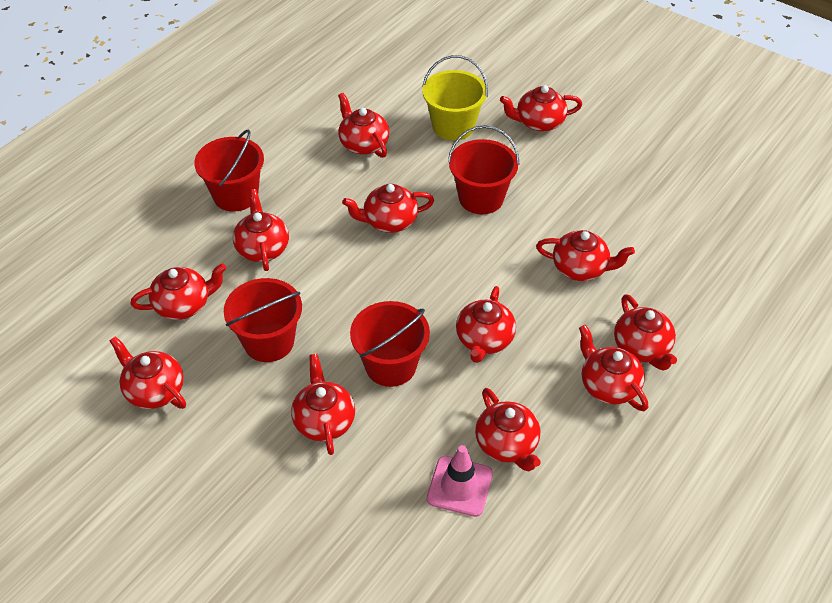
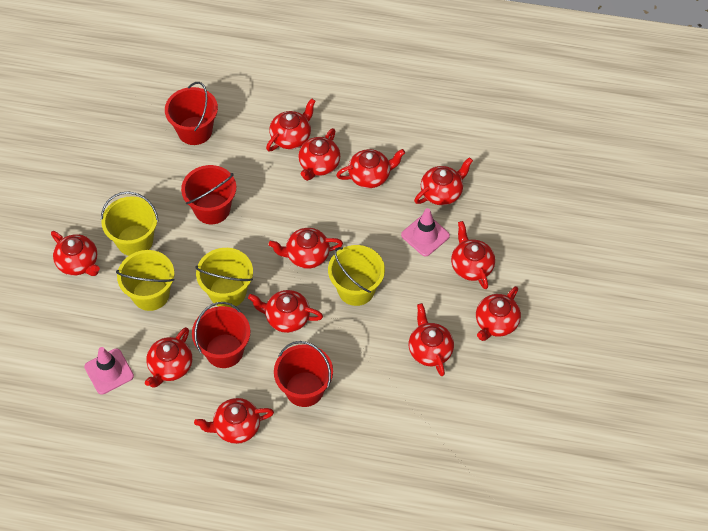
pink traffic cone: 1 -> 2
yellow bucket: 1 -> 4

